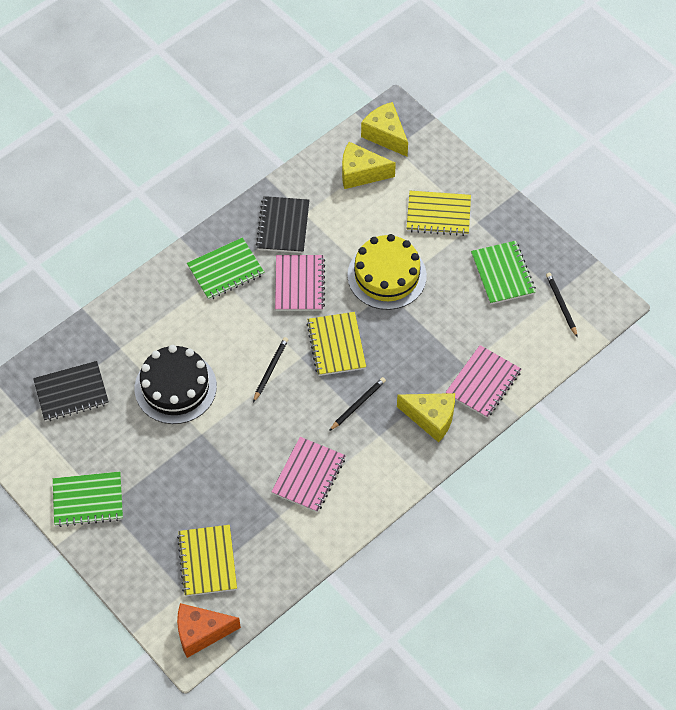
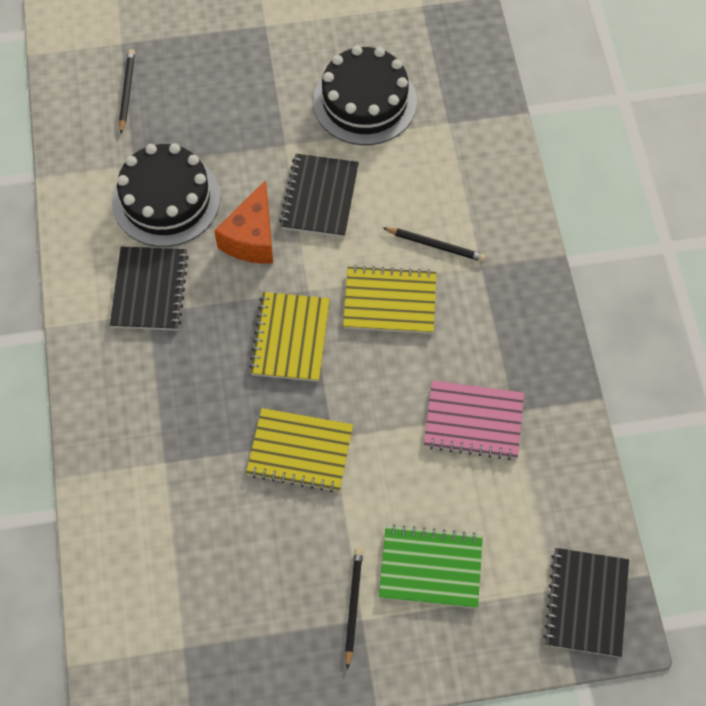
black cake: 1 -> 2
black notebook: 2 -> 3
green notebook: 3 -> 1
pink notebook: 3 -> 1
yellow cake: 1 -> 0
yellow cheese: 3 -> 0

